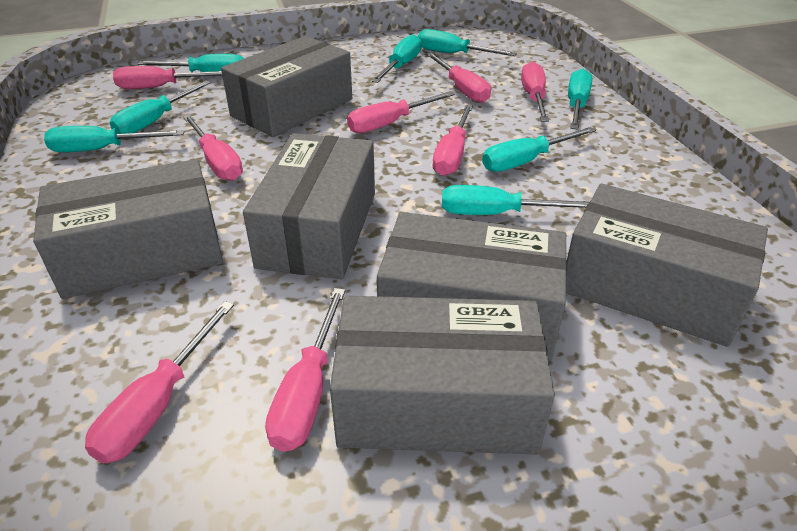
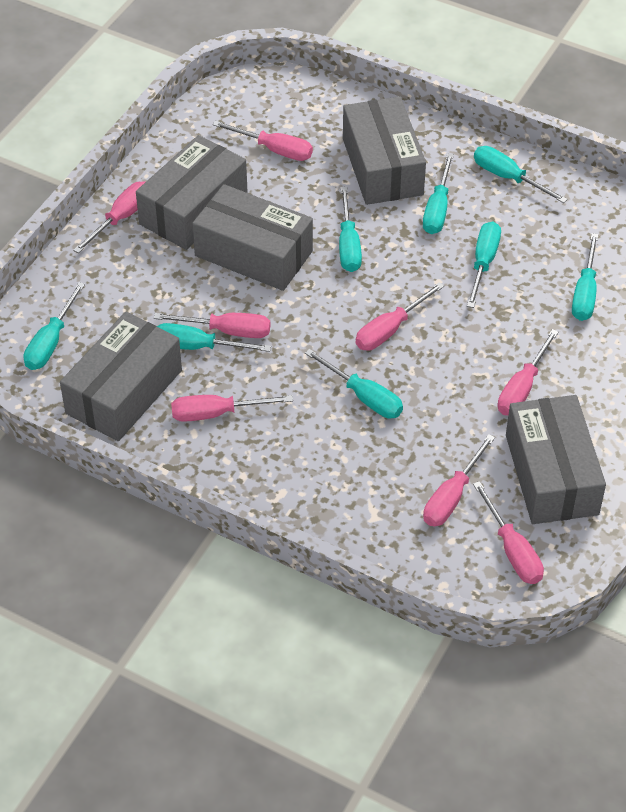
grey box: 6 -> 5

